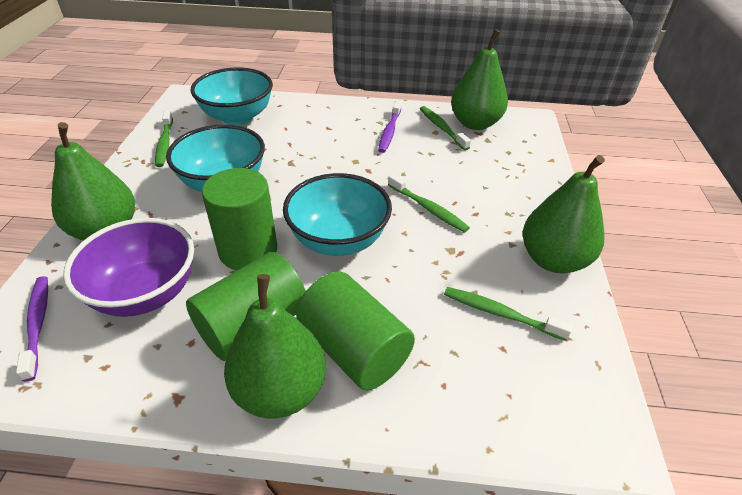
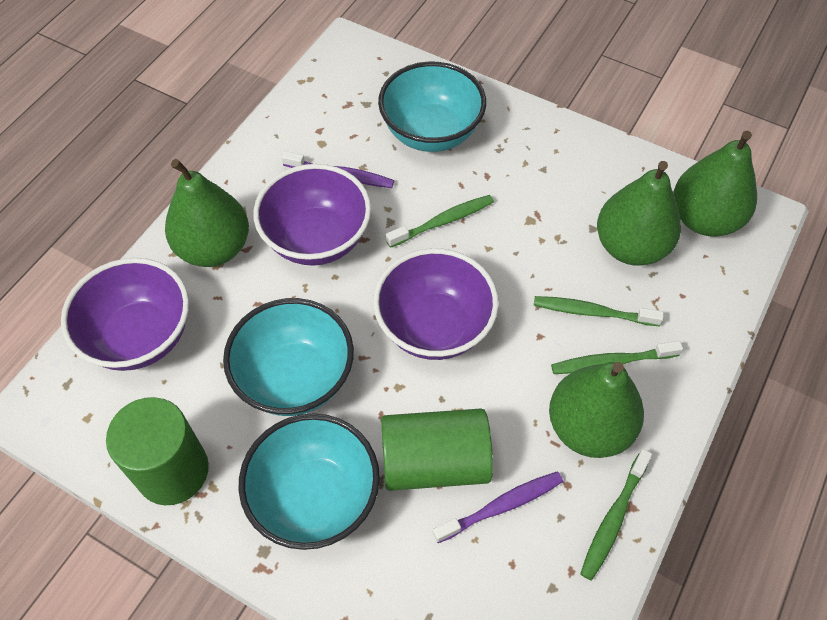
green cylinder: 3 -> 2
purple bowl: 1 -> 3

